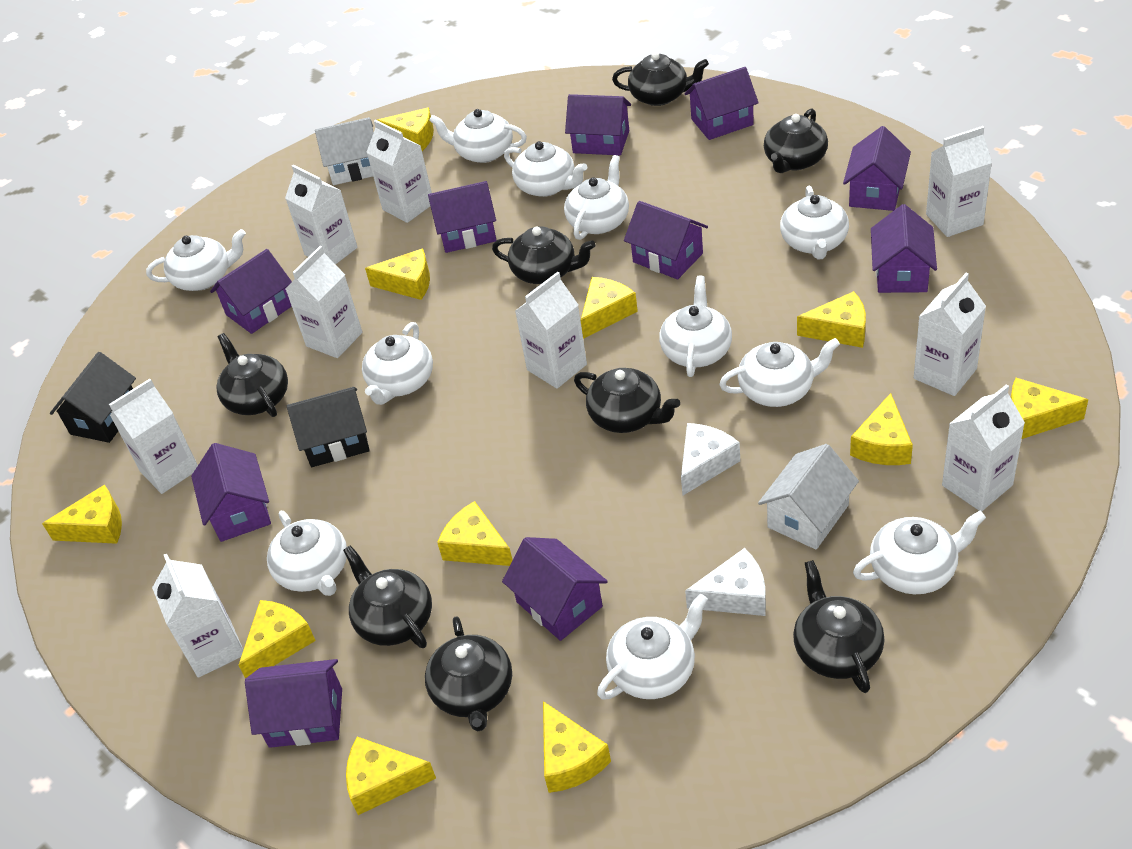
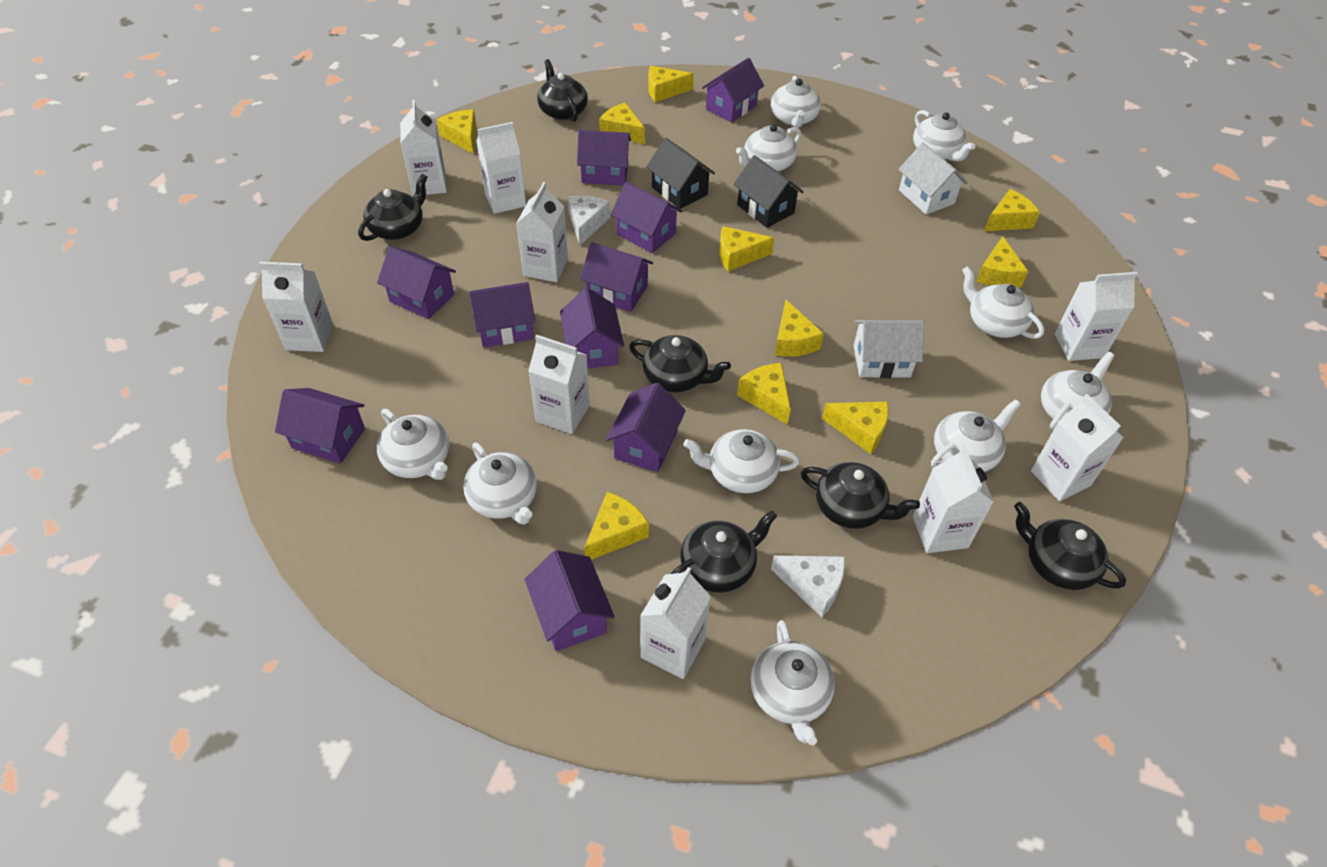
black teapot: 8 -> 6
white teapot: 11 -> 10
yellow cheese: 11 -> 10

